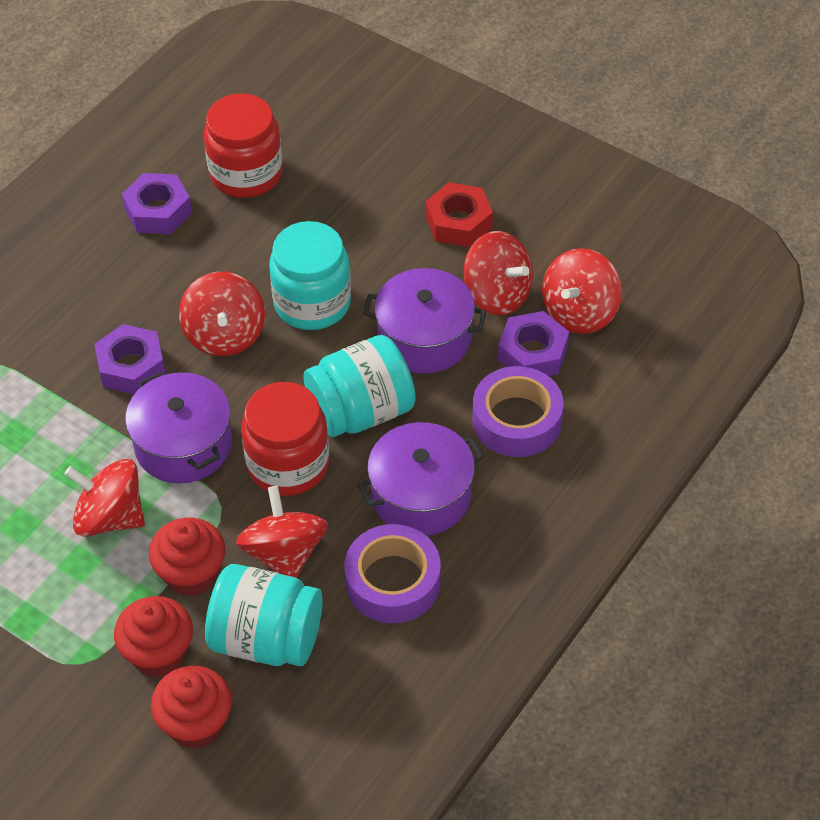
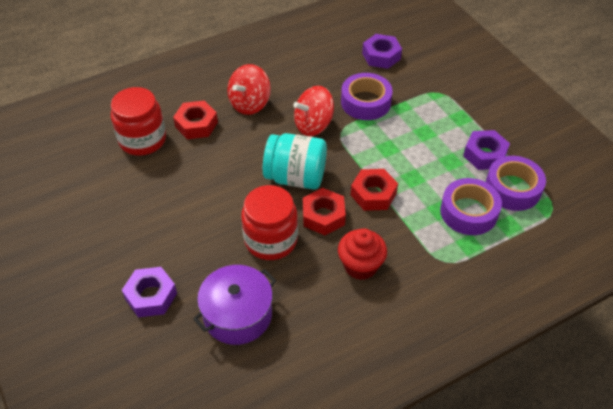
purple pot: 3 -> 1
purple tape: 2 -> 3
red cupcake: 3 -> 1
red nut: 1 -> 3
red spinning top: 5 -> 2
turquoise jar: 3 -> 1

